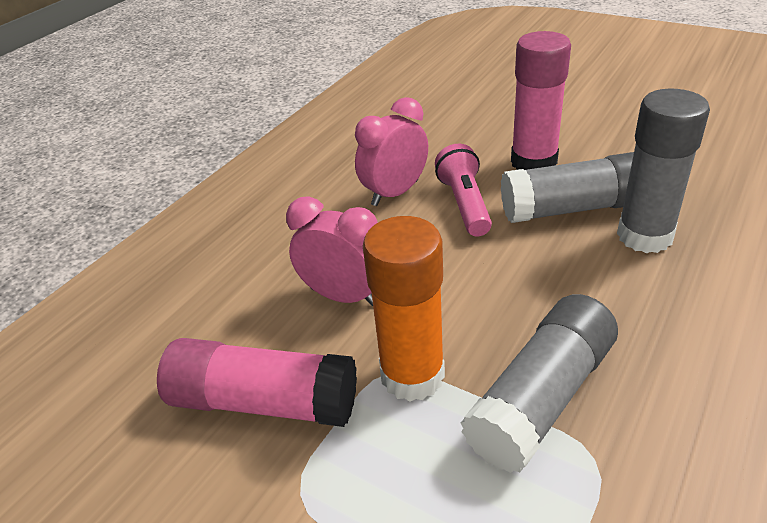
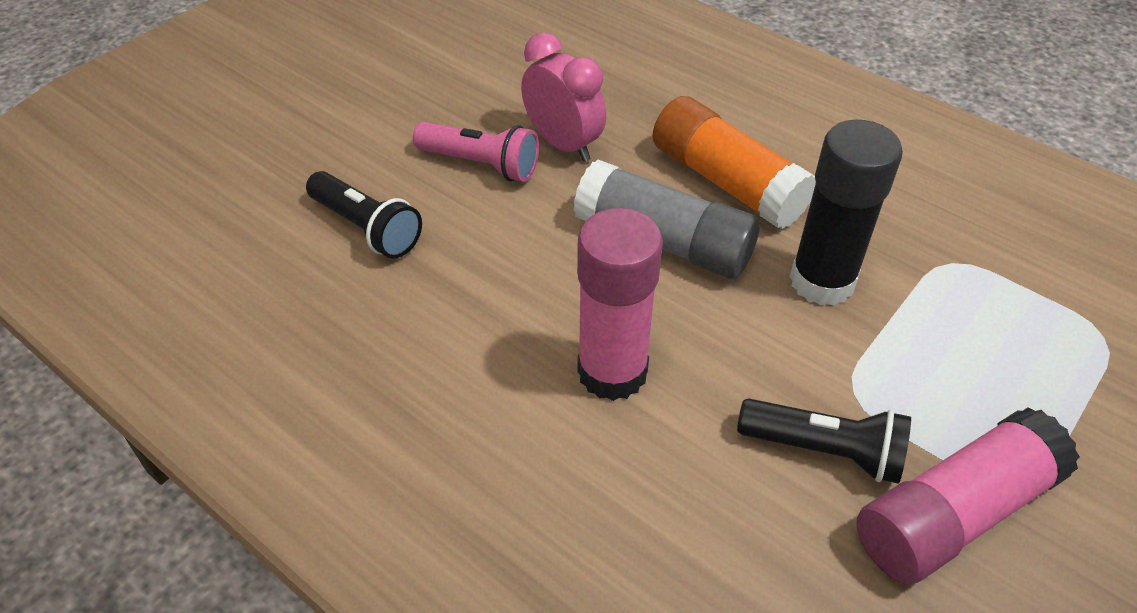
black flashlight: 0 -> 2
black glue stick: 0 -> 1
grey glue stick: 3 -> 1
pink clock: 2 -> 1

